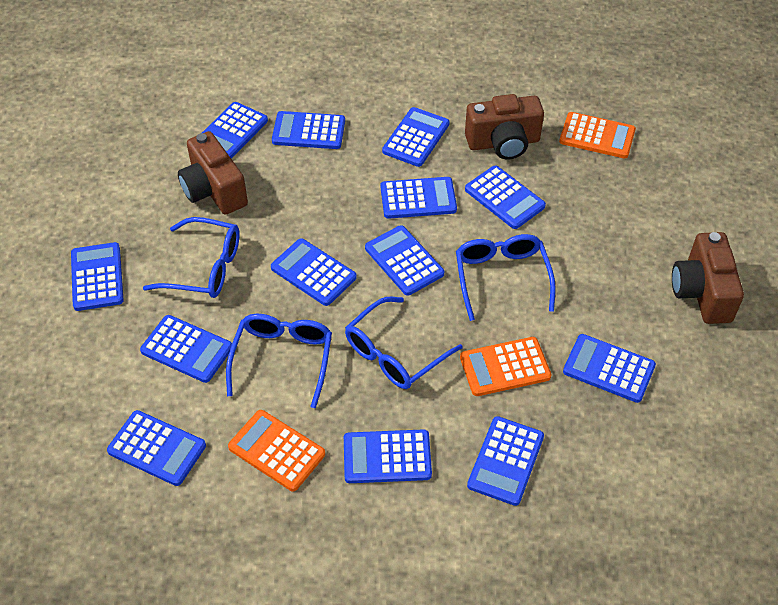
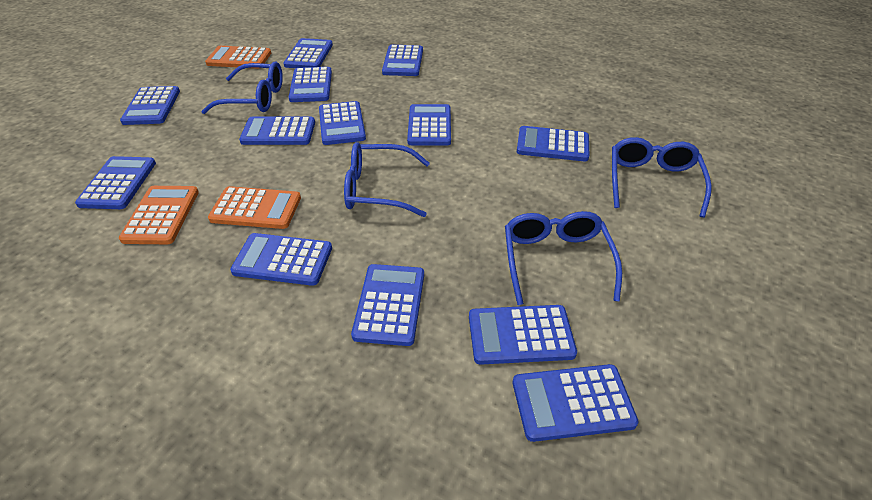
brown camera: 3 -> 0

